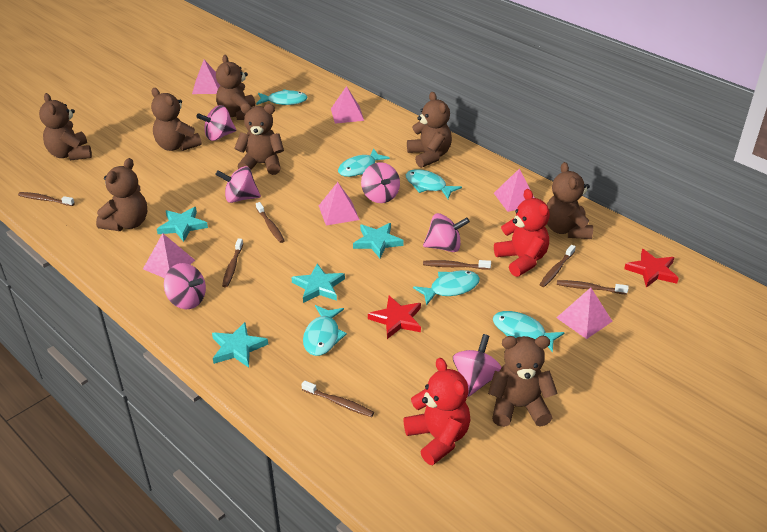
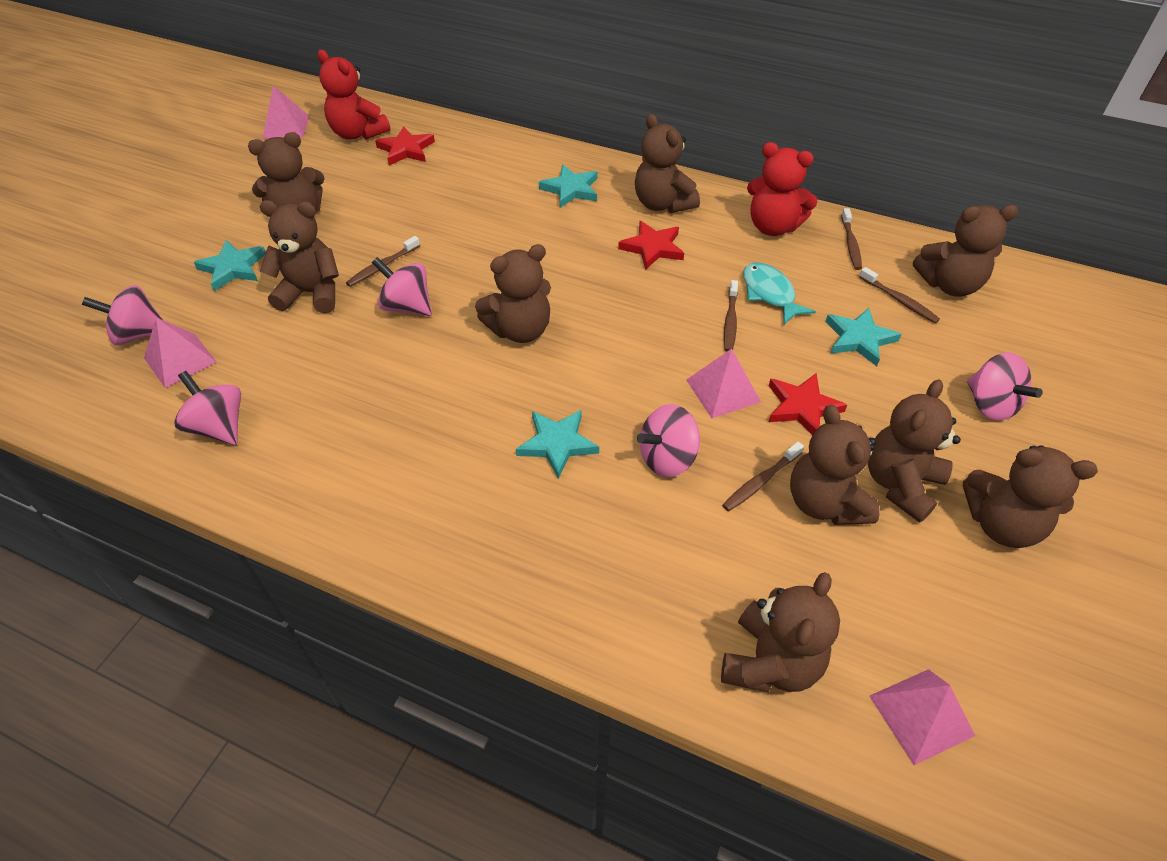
brown teddy bear: 8 -> 9
brown toothbrush: 7 -> 5
pink pyramid: 6 -> 4
pink spinning top: 6 -> 5
red star: 2 -> 3
turquoise fish: 6 -> 1

